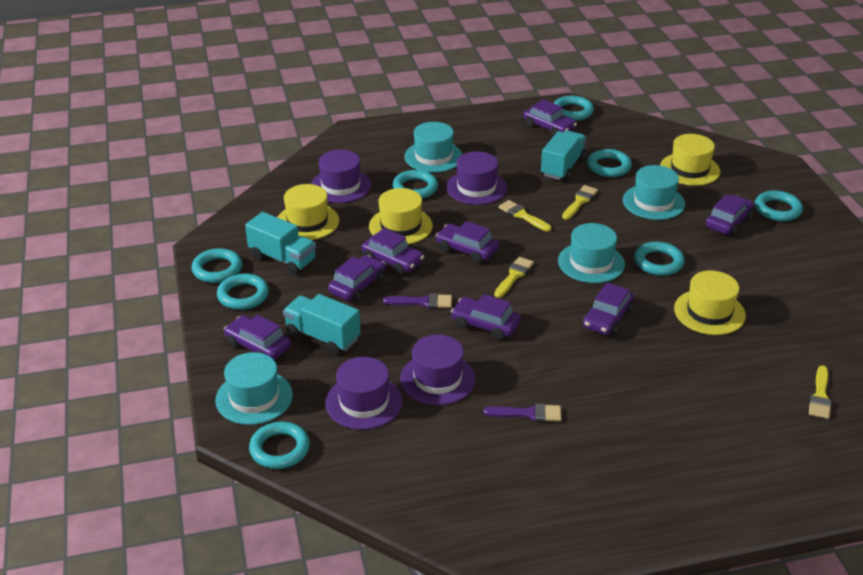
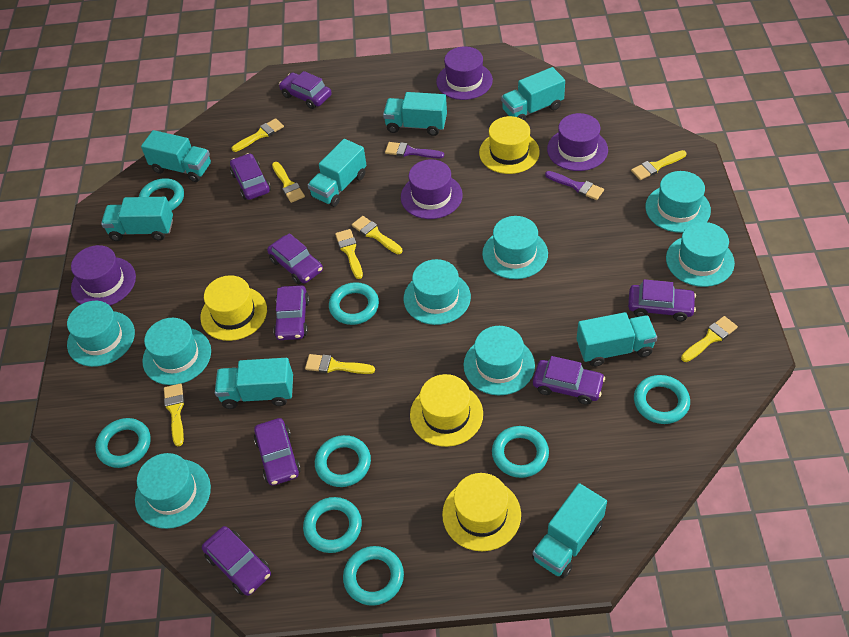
turquoise hat: 4 -> 8
turquoise truck: 3 -> 8
yellow brush: 4 -> 8

